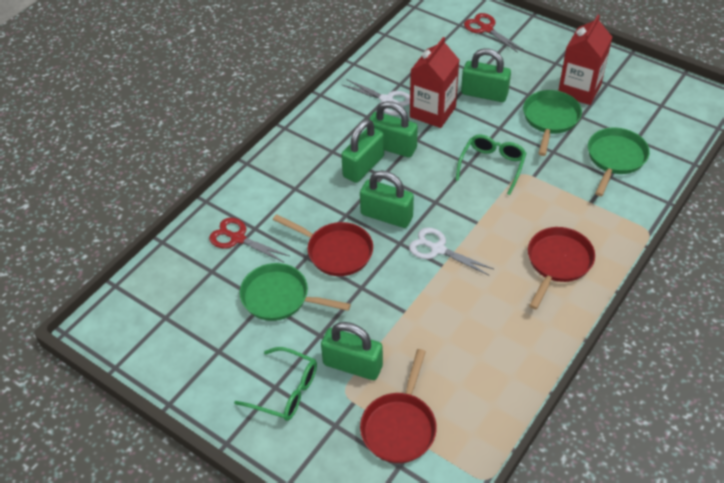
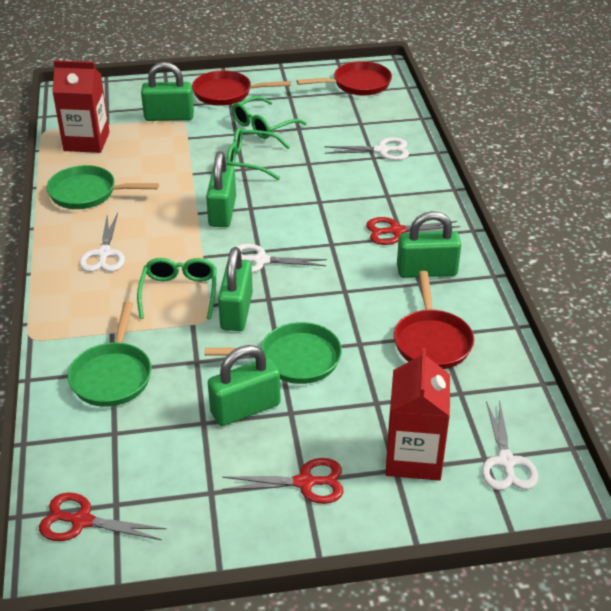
green glasses: 2 -> 3
red scissors: 2 -> 3
white scissors: 2 -> 4

